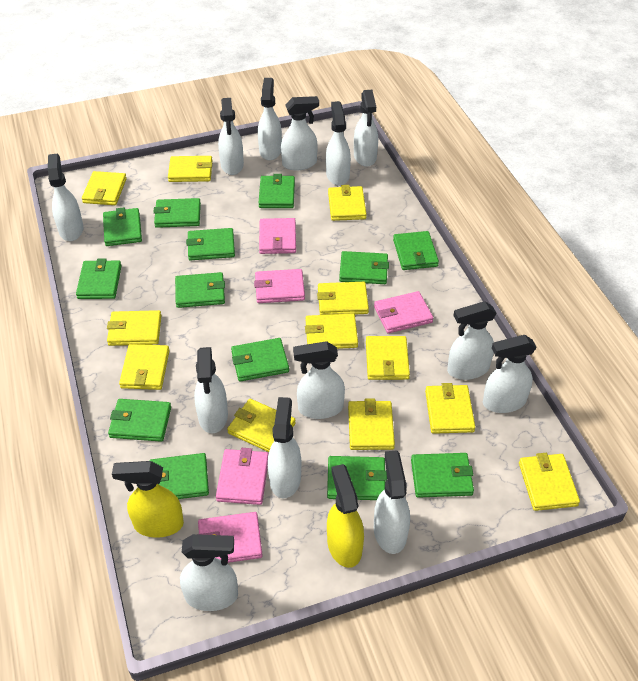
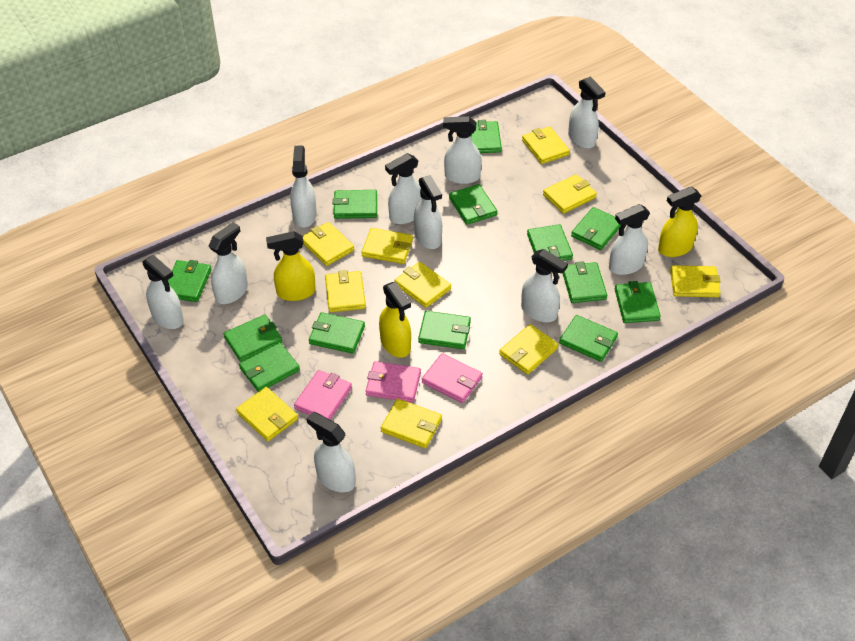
pink wallet: 5 -> 3
white spray bottle: 13 -> 10
yellow spray bottle: 2 -> 3
yellow wallet: 12 -> 10

